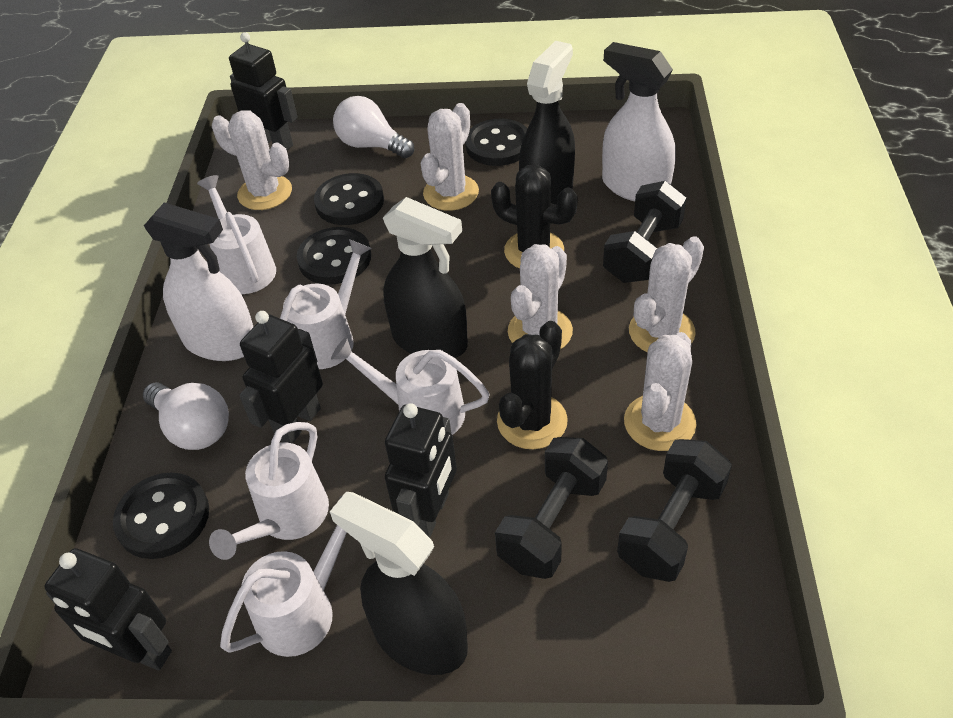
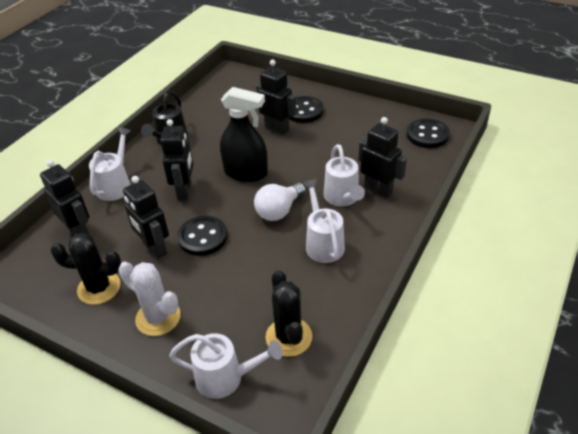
black button: 4 -> 3
black dumbbell: 3 -> 0
black robot: 4 -> 5
black spray bottle: 3 -> 1
black watering can: 0 -> 1
white cactus: 5 -> 1
white light bulb: 2 -> 1
white spray bottle: 2 -> 0
white watering can: 5 -> 4

